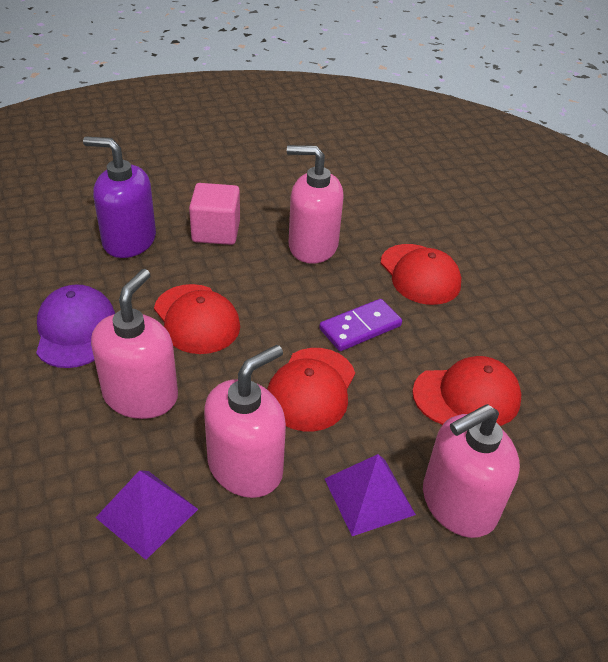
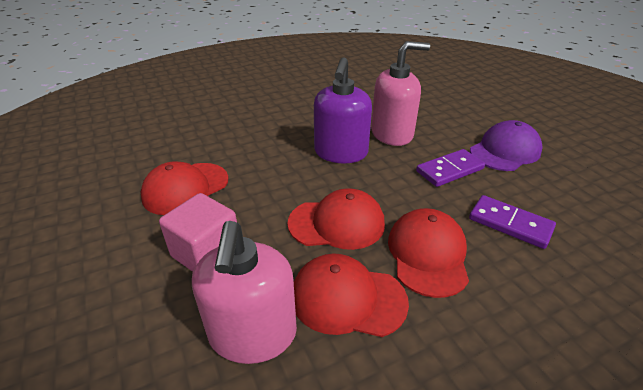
pink soap dispenser: 4 -> 2
purple domino: 1 -> 2
purple pyramid: 2 -> 0

